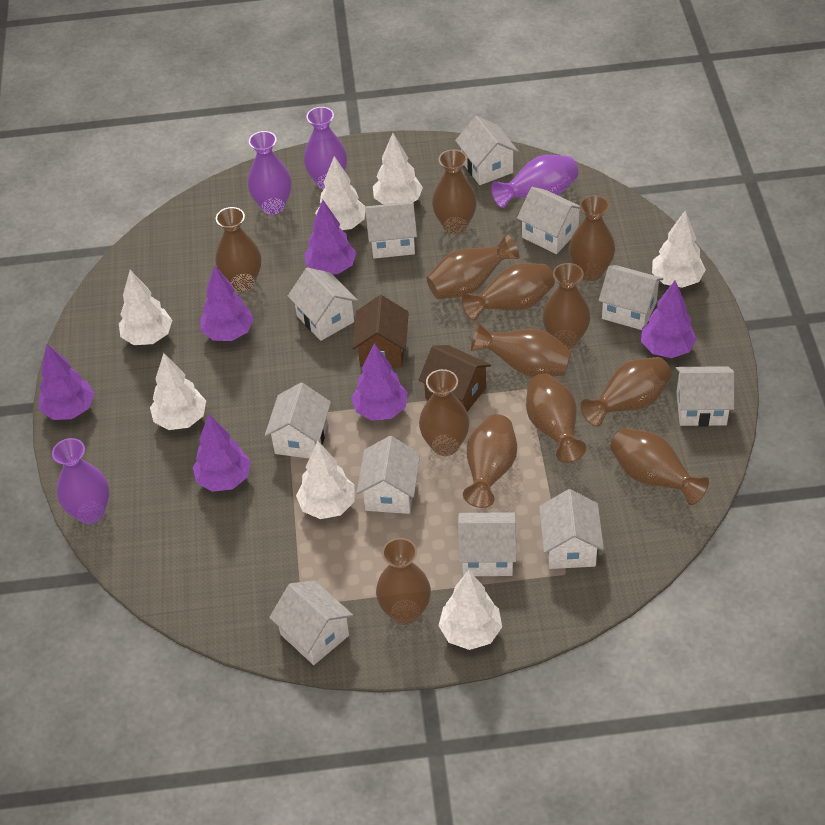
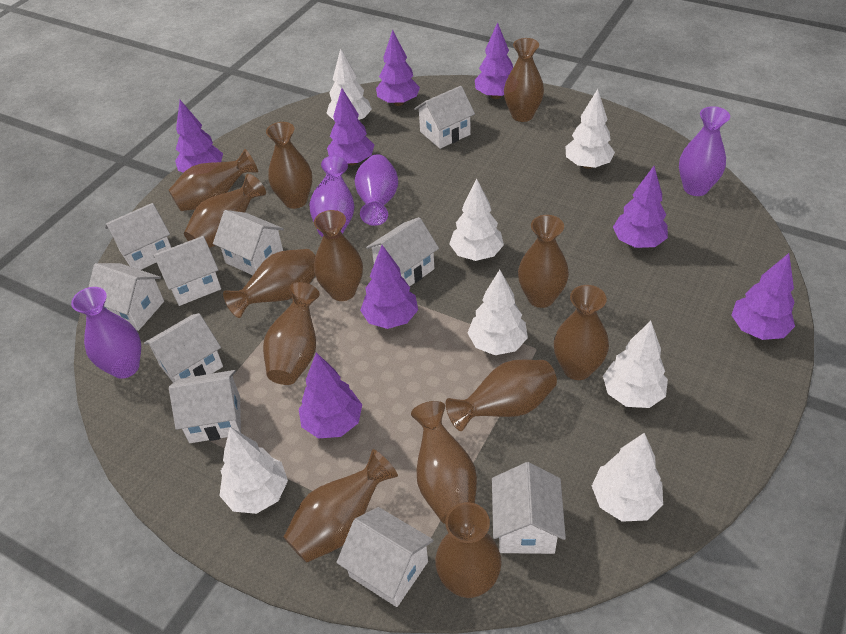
brown house: 2 -> 0
purple tree: 6 -> 8
white house: 11 -> 10

